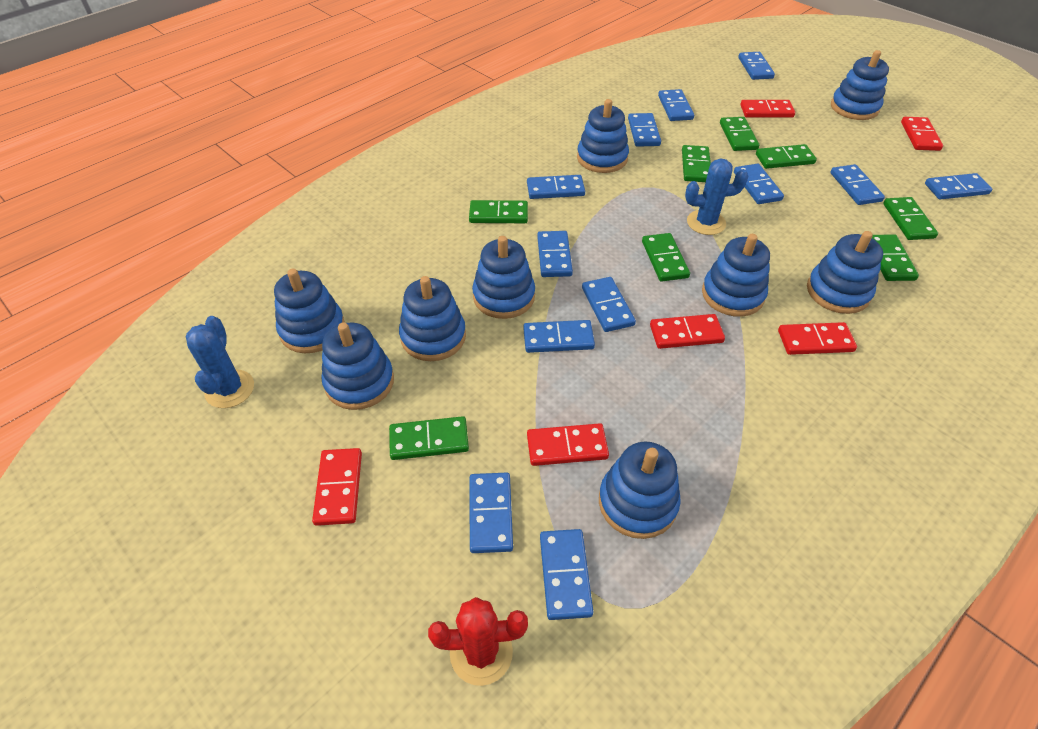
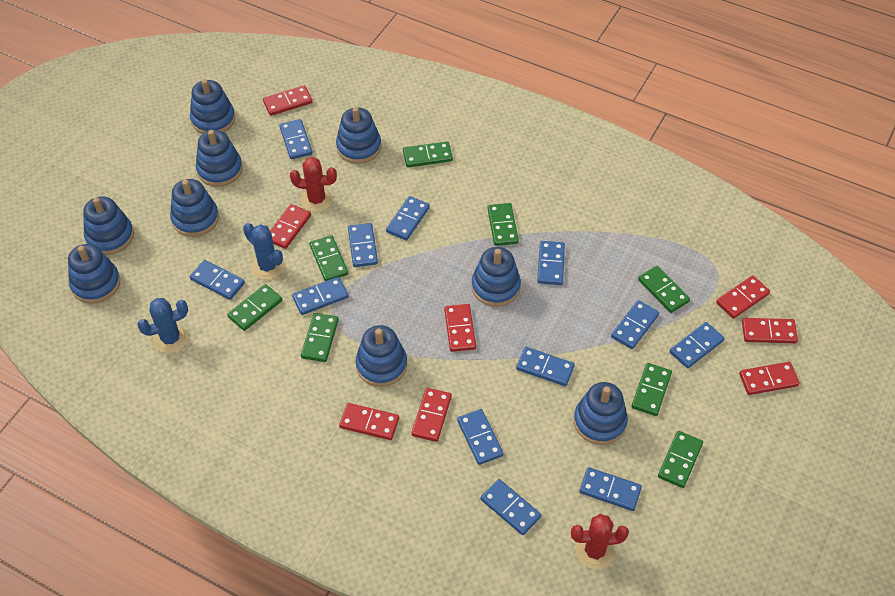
red cactus: 1 -> 2
red domino: 6 -> 8

